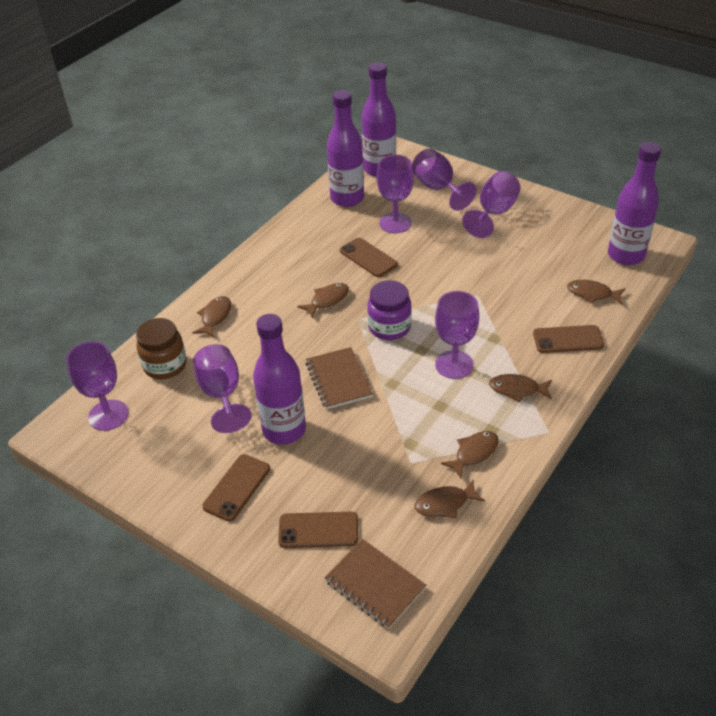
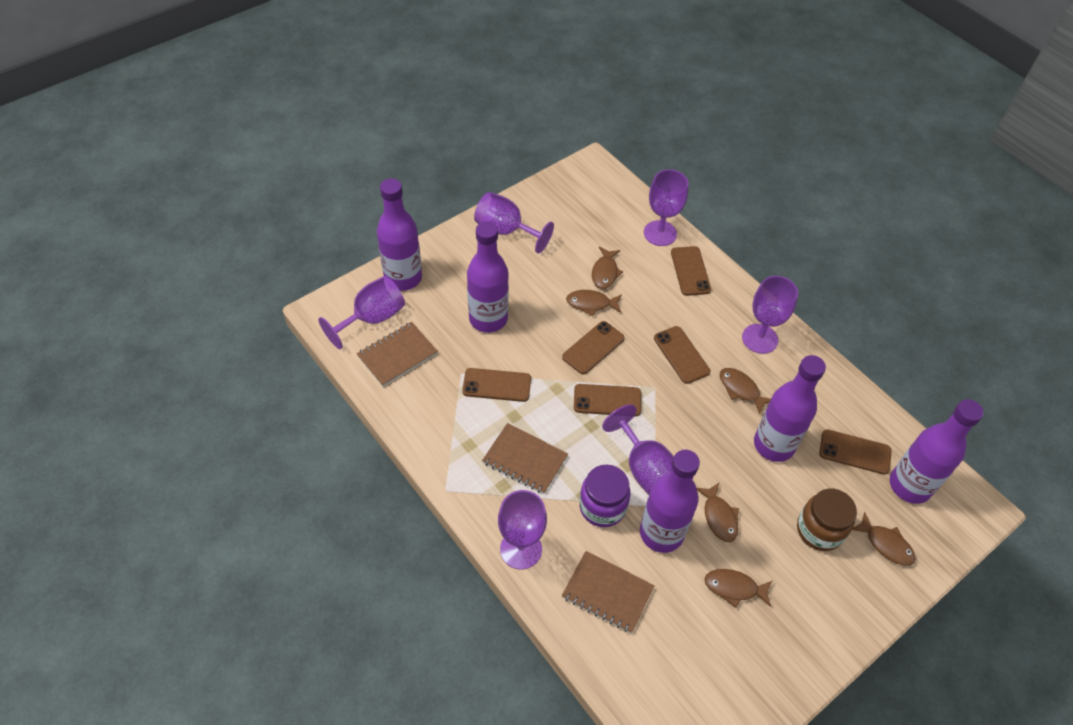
brown notebook: 2 -> 3
brown phone: 4 -> 6
purple bottle: 4 -> 5

